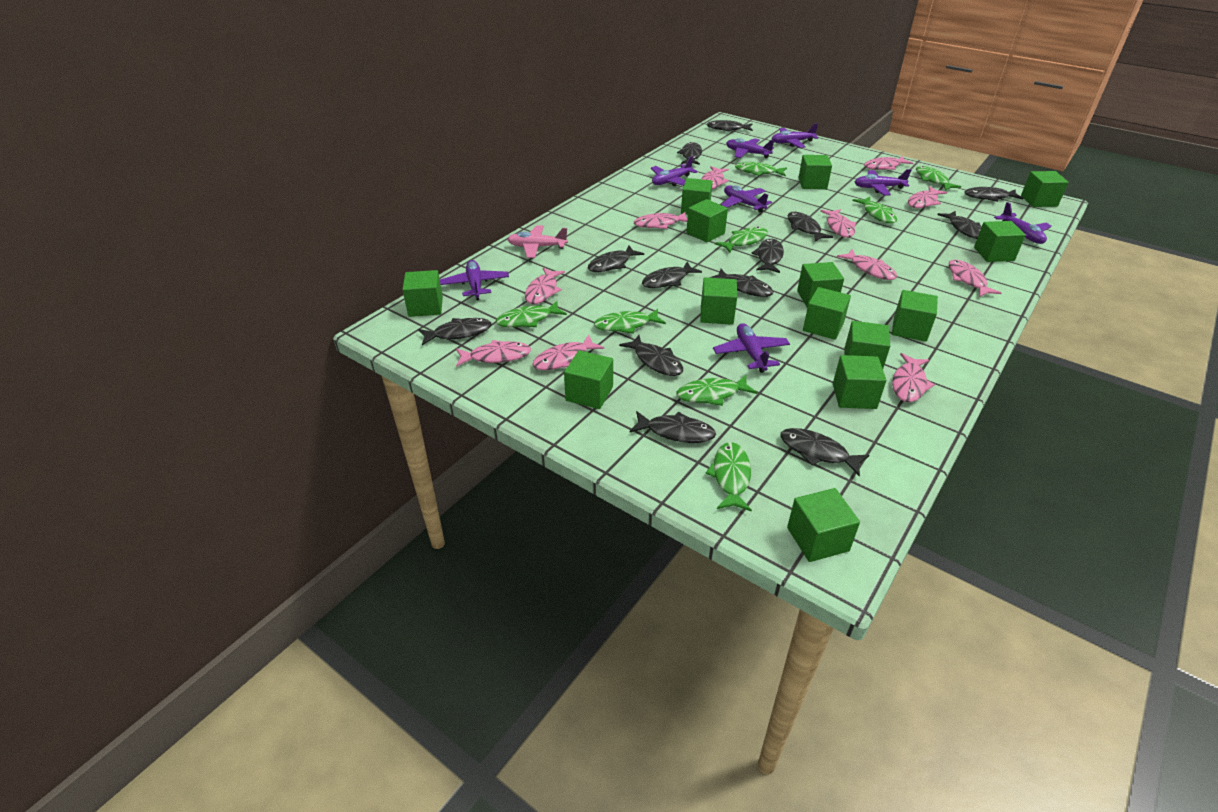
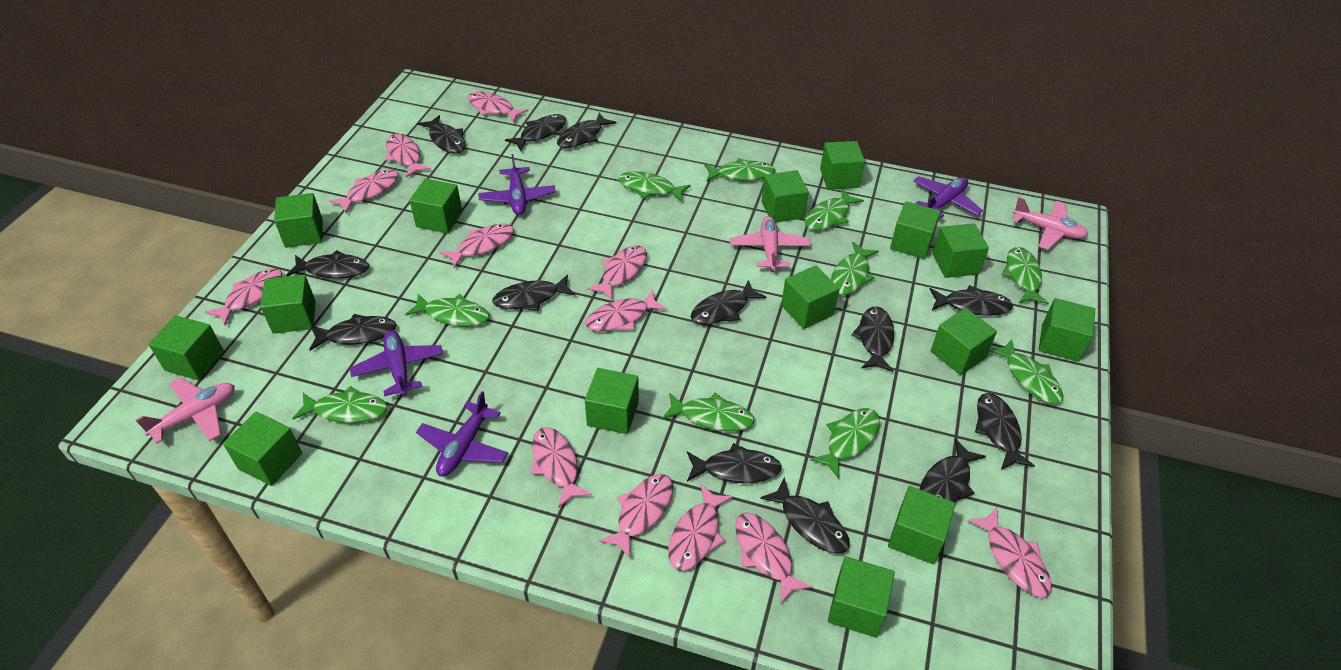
green cube: 14 -> 15
green fish: 8 -> 10
pink fish: 11 -> 12
pink plane: 1 -> 3
purple plane: 8 -> 4

